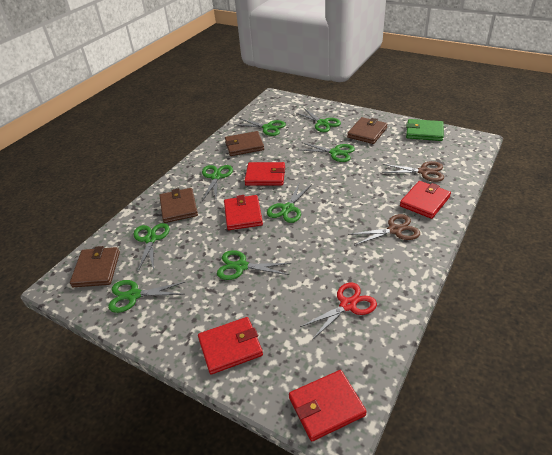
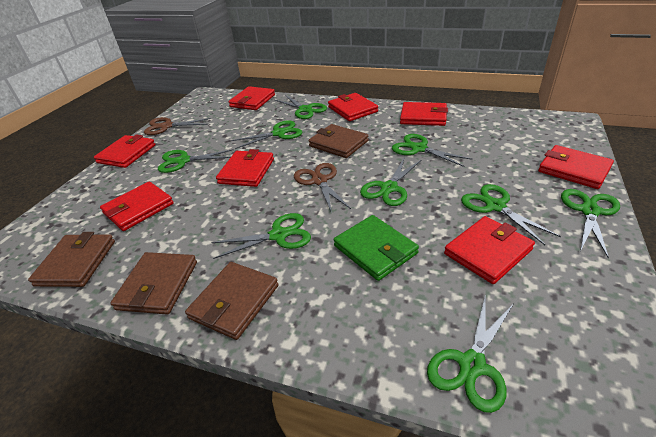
green scissors: 8 -> 9
red scissors: 1 -> 0
red wallet: 5 -> 8

